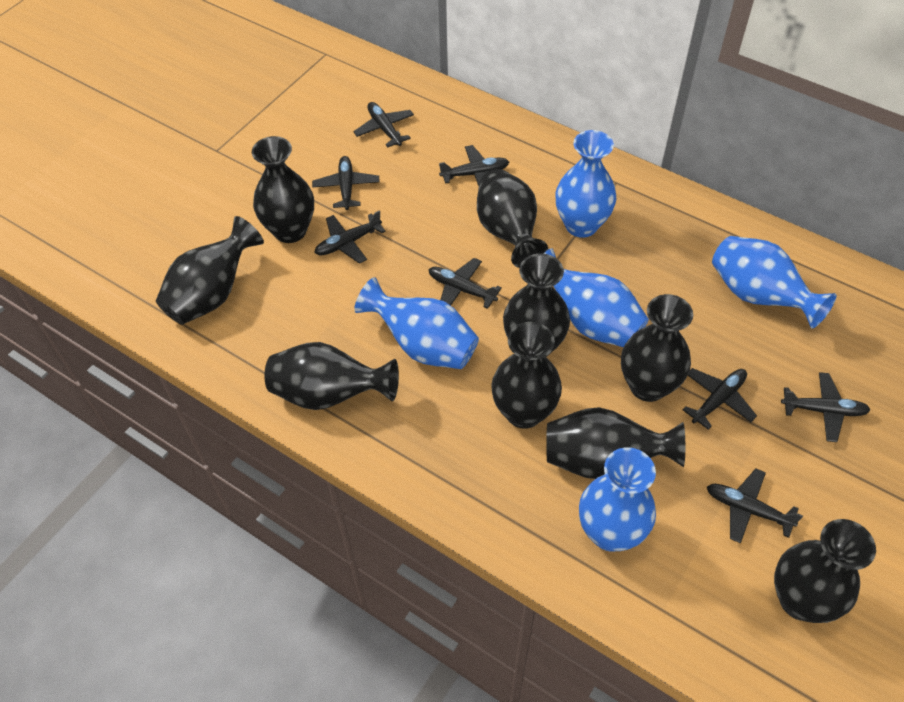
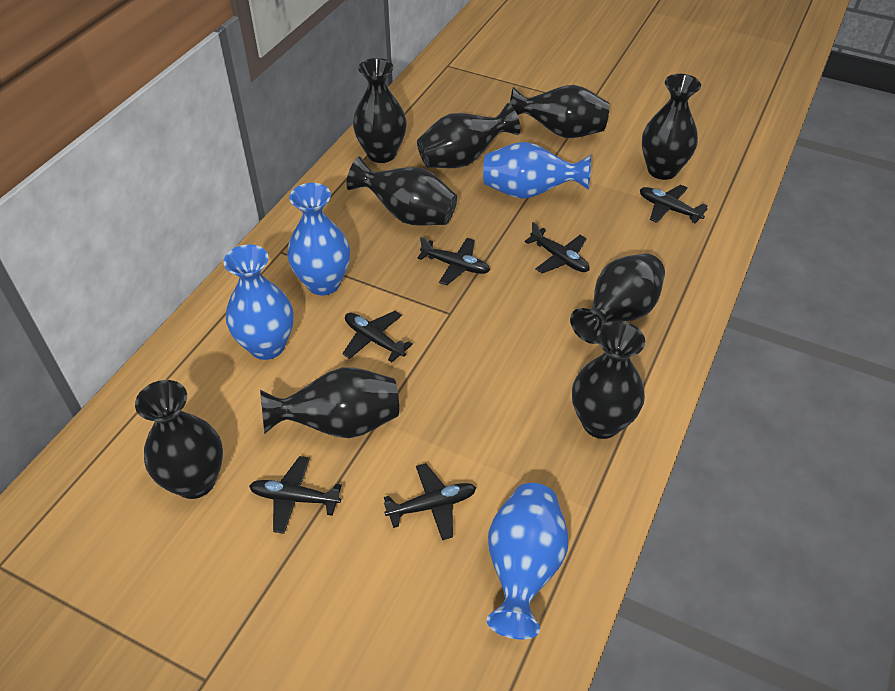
black plane: 8 -> 6
blue vase: 5 -> 4

